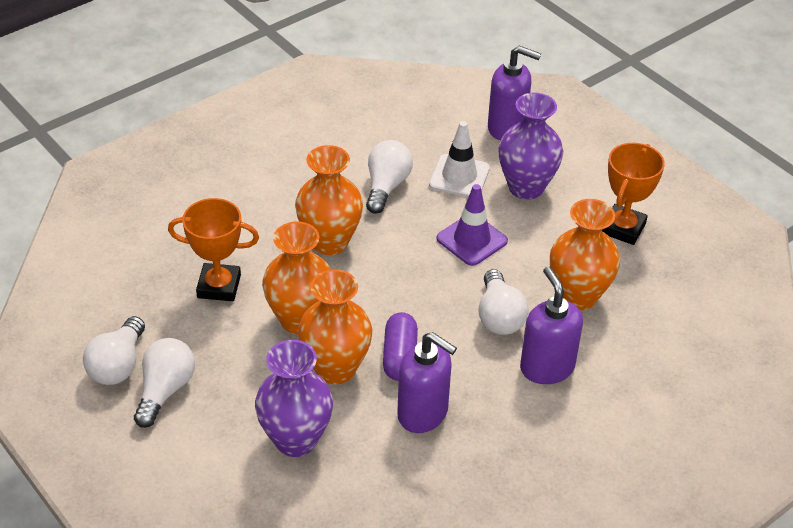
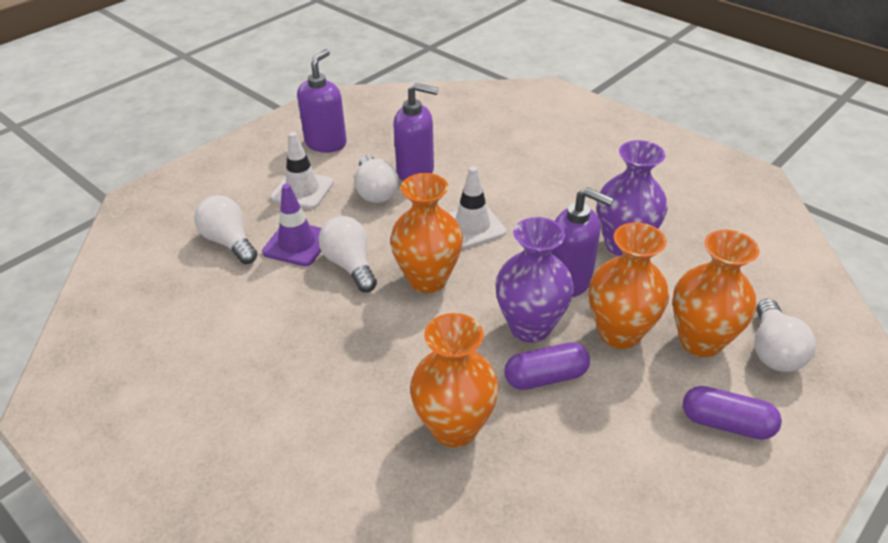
orange trophy: 2 -> 0
purple capsule: 1 -> 2
white traffic cone: 1 -> 2

